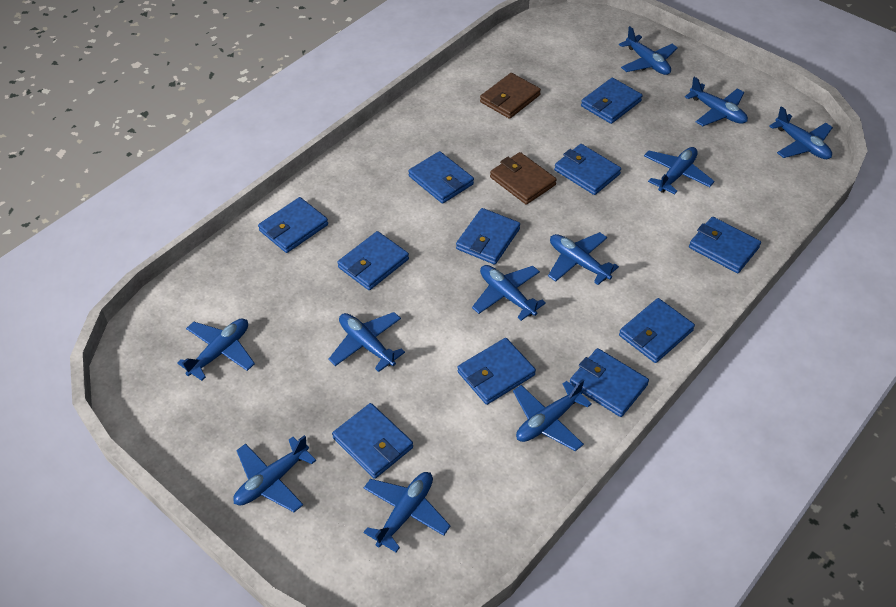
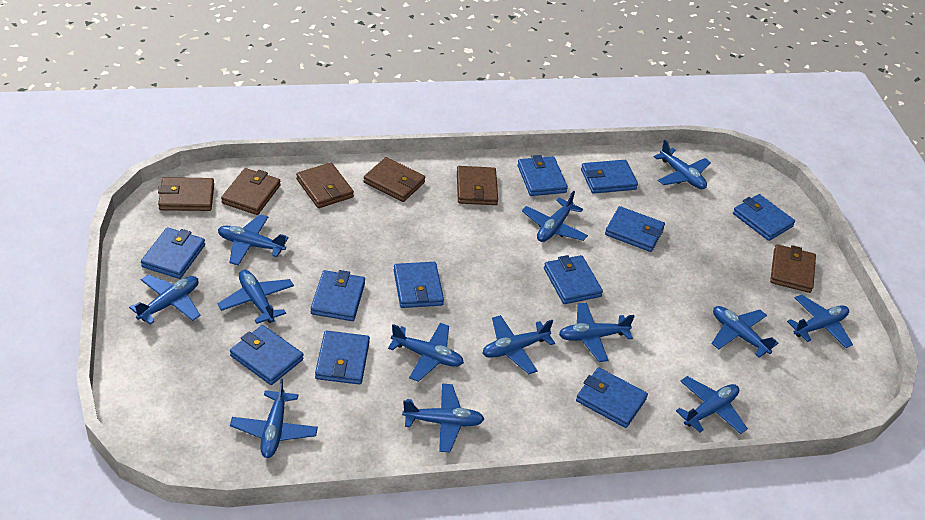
blue plane: 11 -> 13
brown wallet: 2 -> 6

